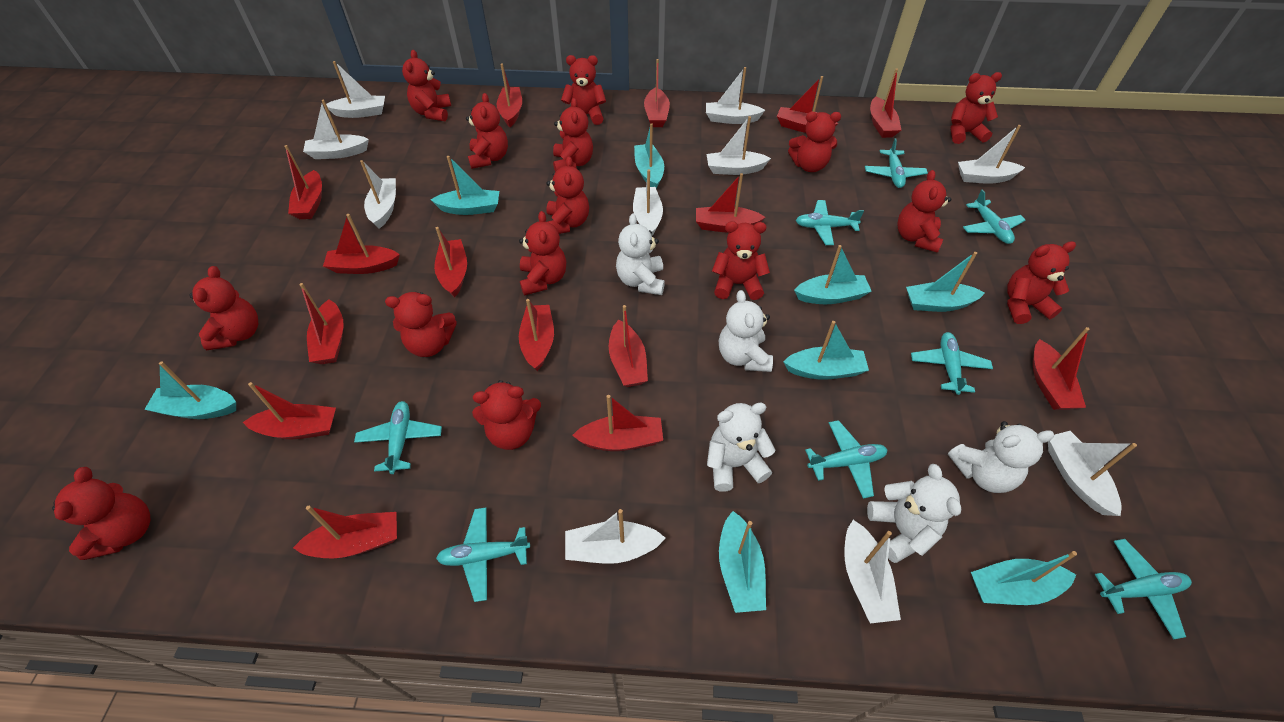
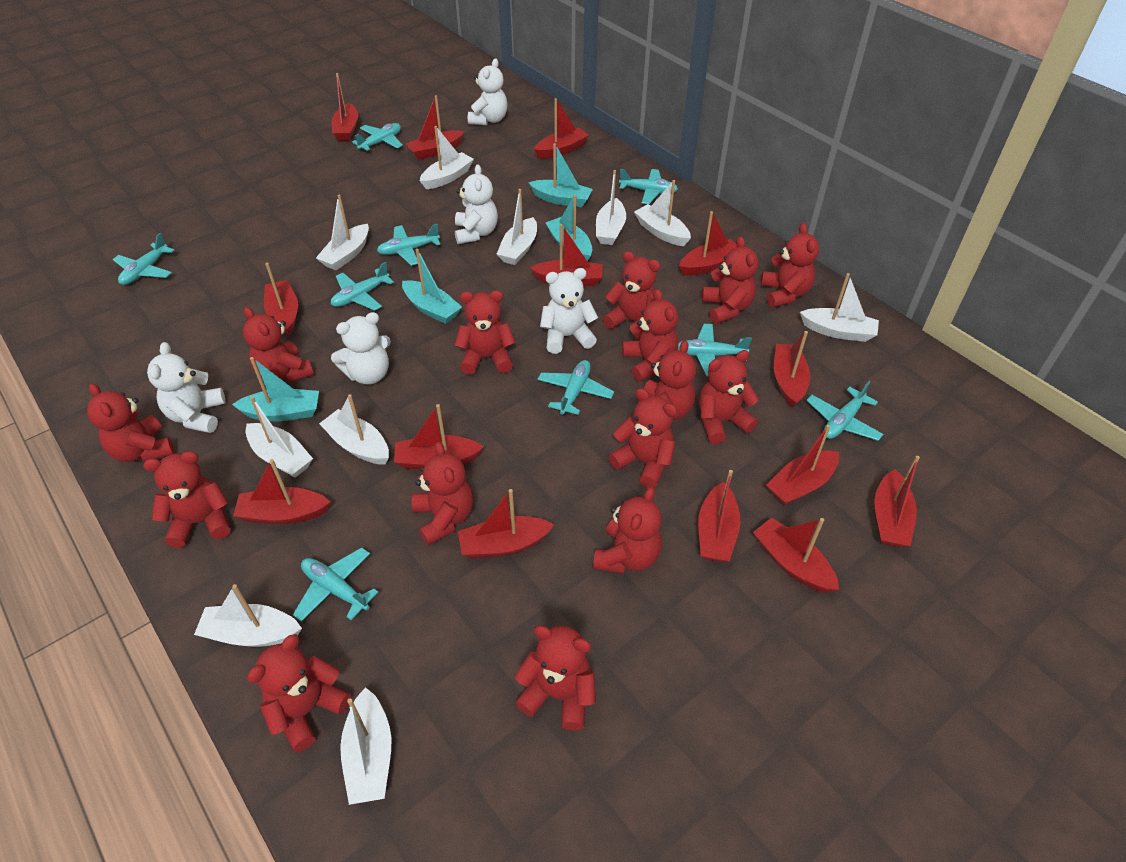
red boat: 15 -> 14
turquoise boat: 8 -> 4
turquoise plane: 8 -> 9

